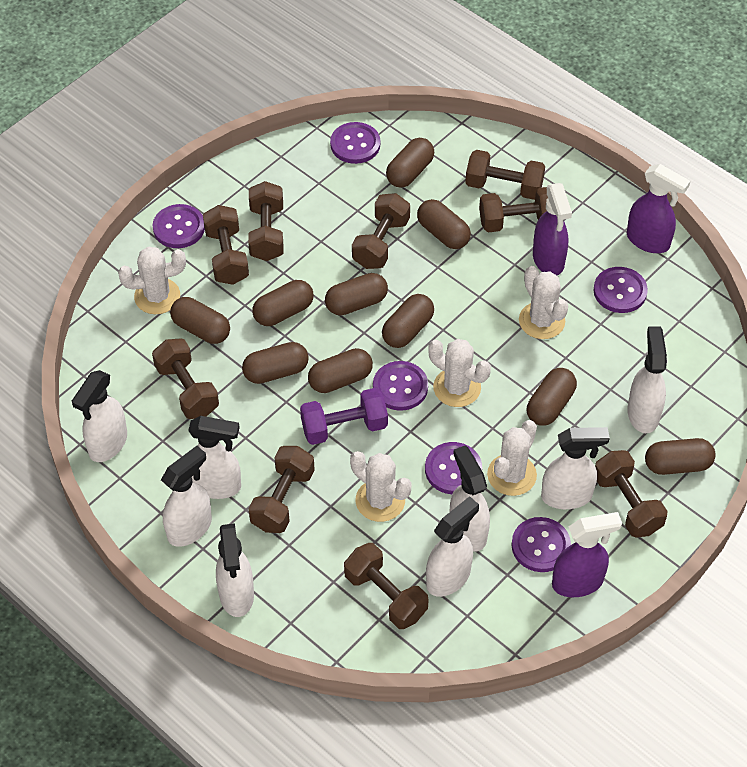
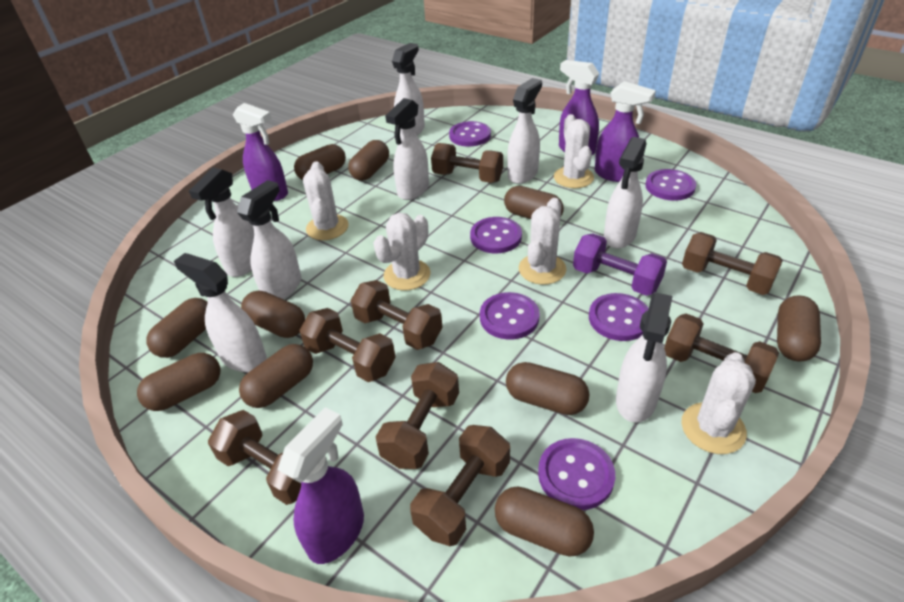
brown dumbbell: 9 -> 8
purple spray bottle: 3 -> 4

